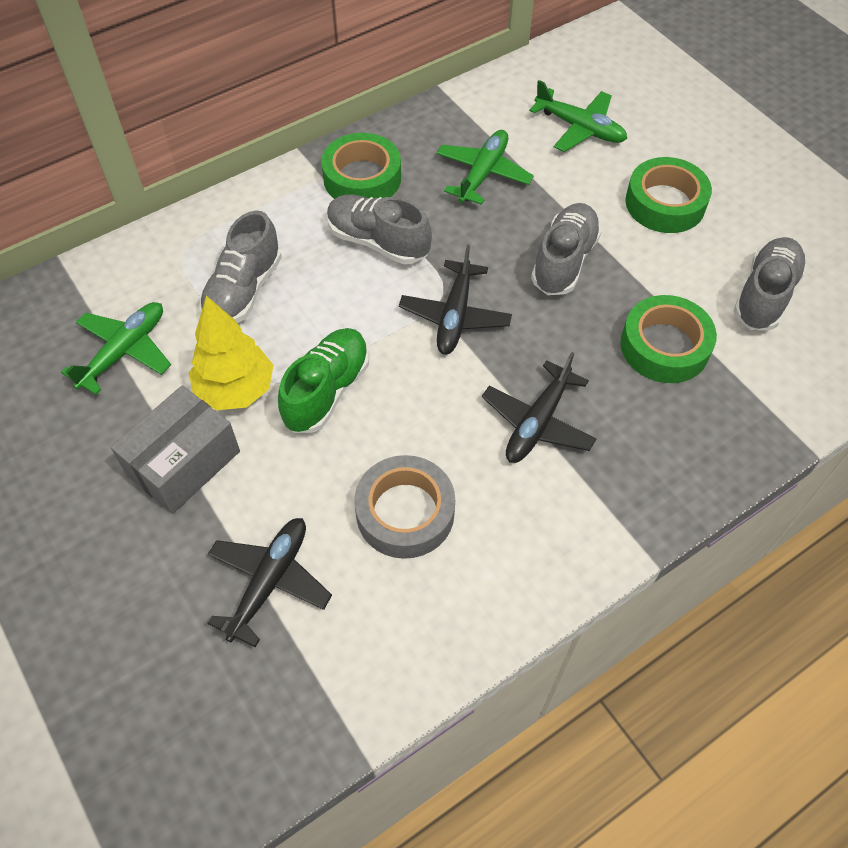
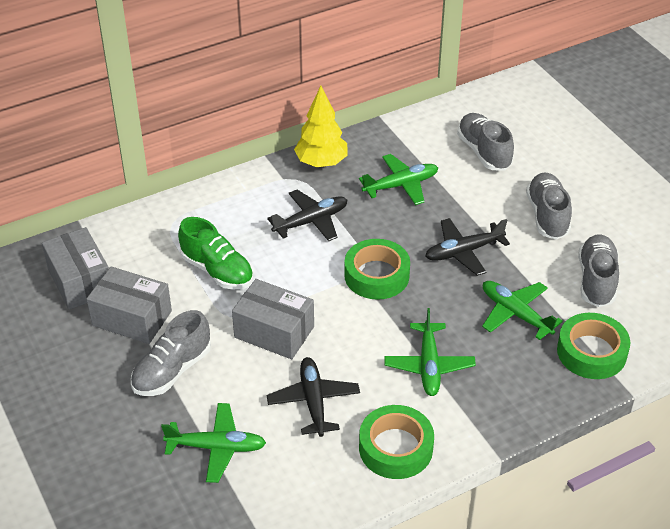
green plane: 3 -> 4
grey box: 1 -> 3
grey tape: 1 -> 0

